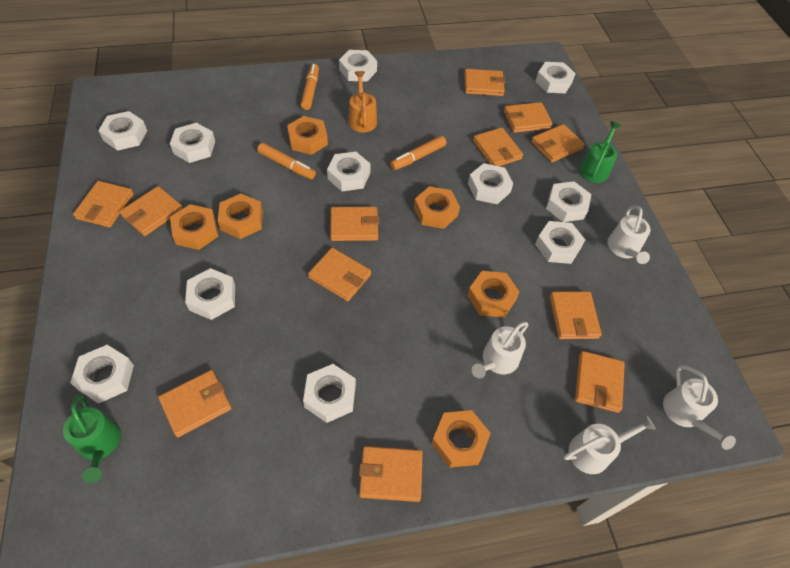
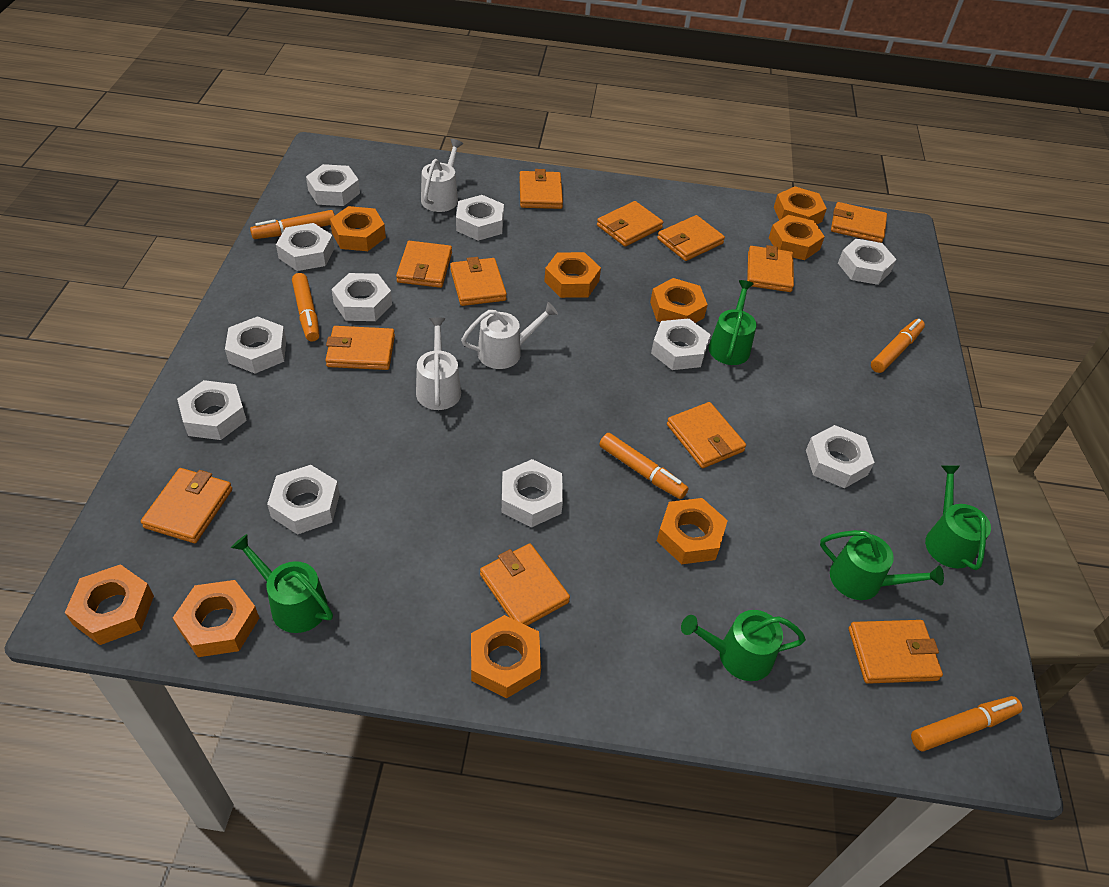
green watering can: 2 -> 5
orange marker: 3 -> 5
orange nut: 6 -> 9
orange watering can: 1 -> 0
white watering can: 4 -> 3

